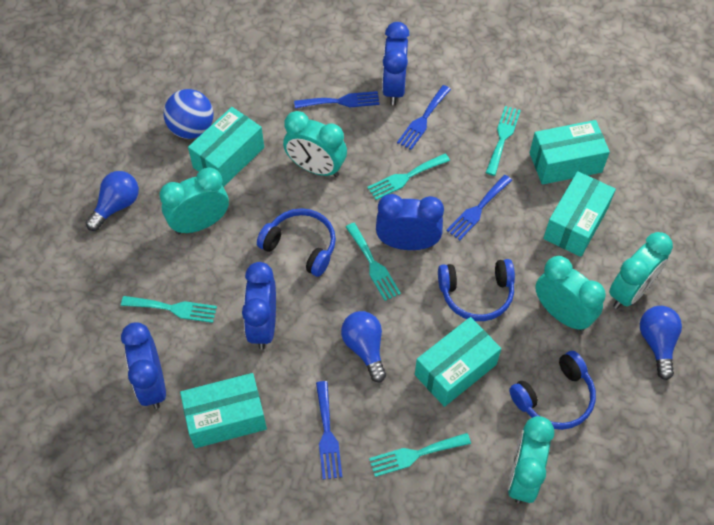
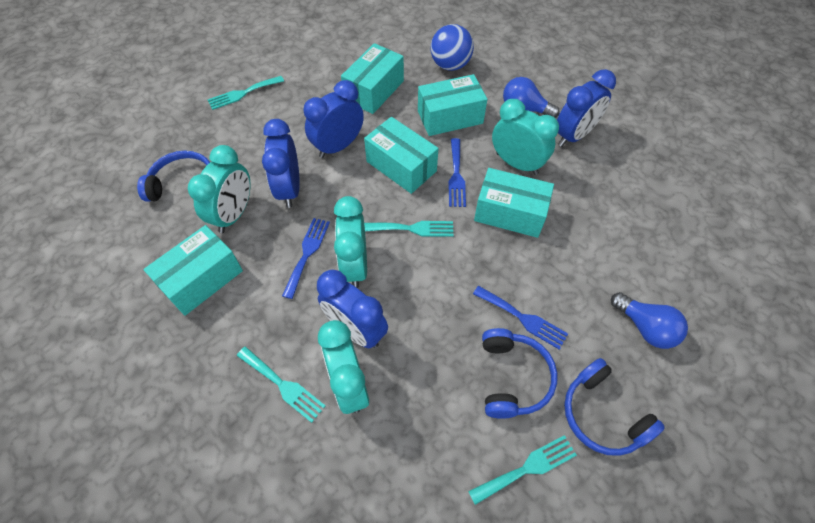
blue fork: 4 -> 3
blue light bulb: 3 -> 2
turquoise clock: 5 -> 4
turquoise fork: 5 -> 4

